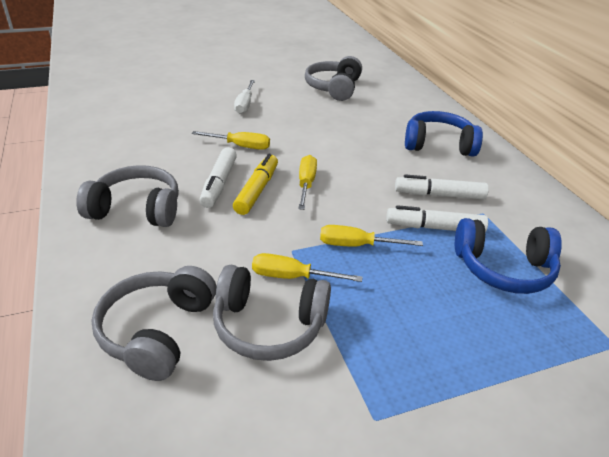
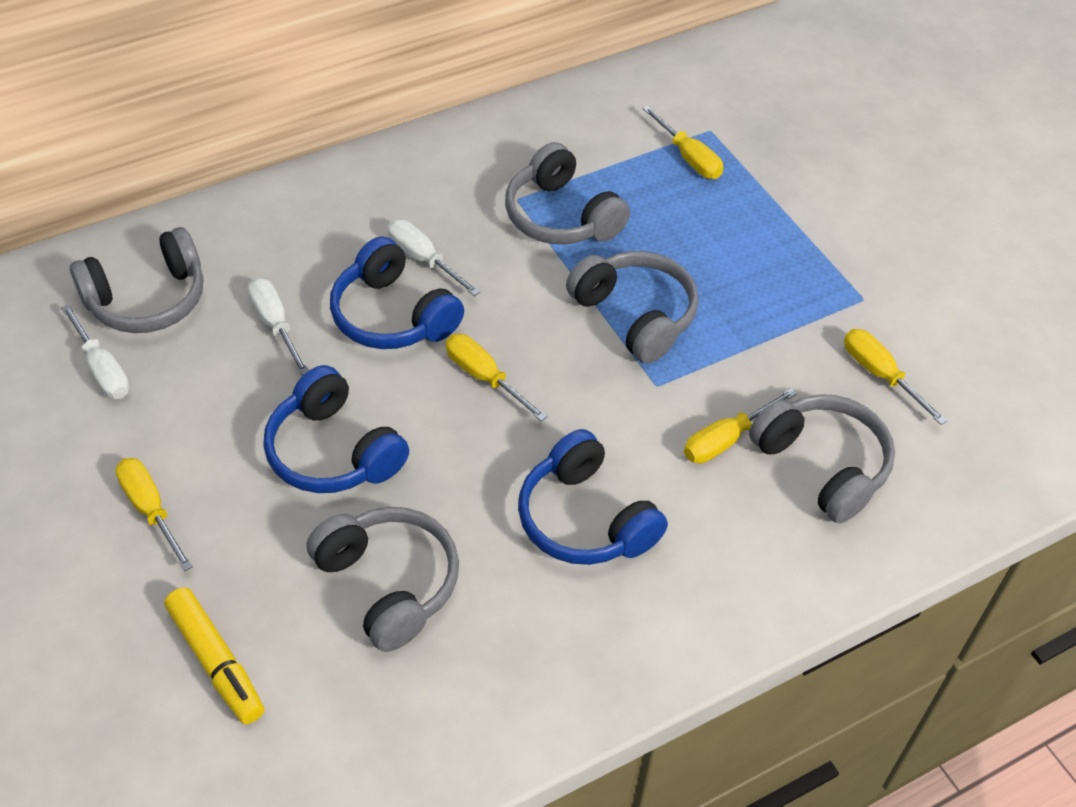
blue headphones: 2 -> 3
grey headphones: 4 -> 5
white marker: 3 -> 0
white screwdriver: 1 -> 3
yellow screwdriver: 4 -> 5

